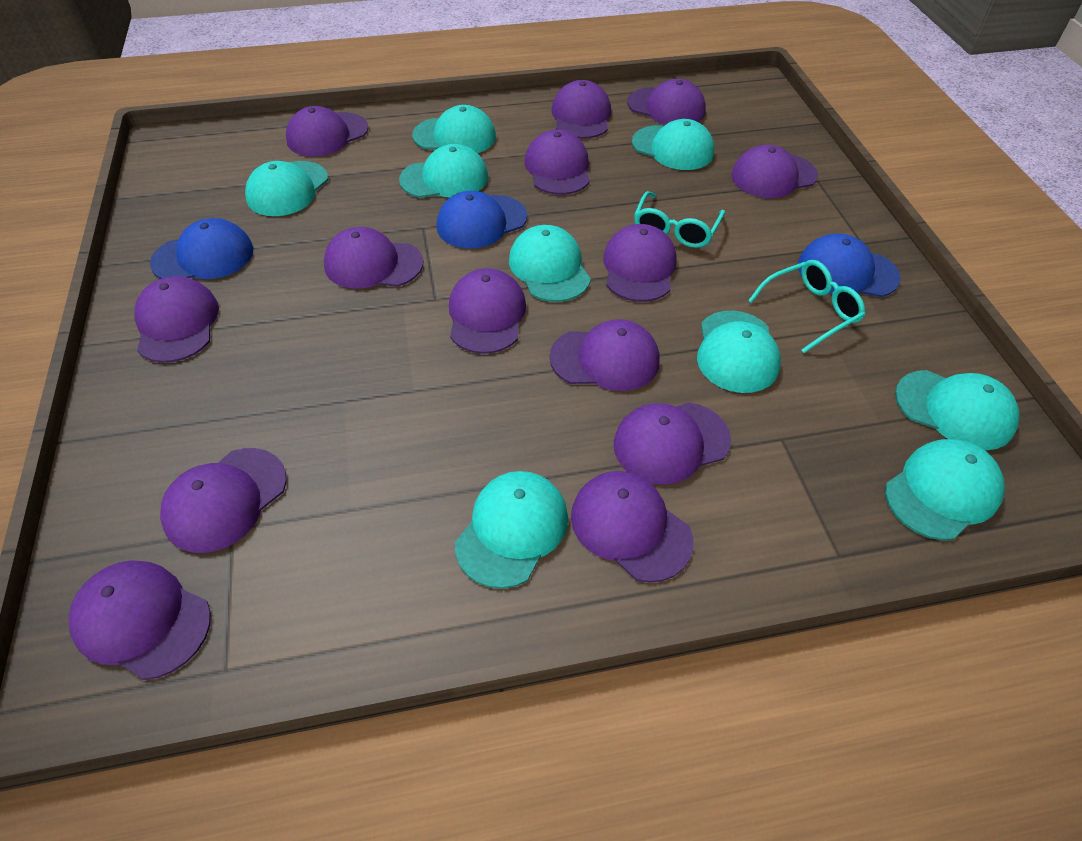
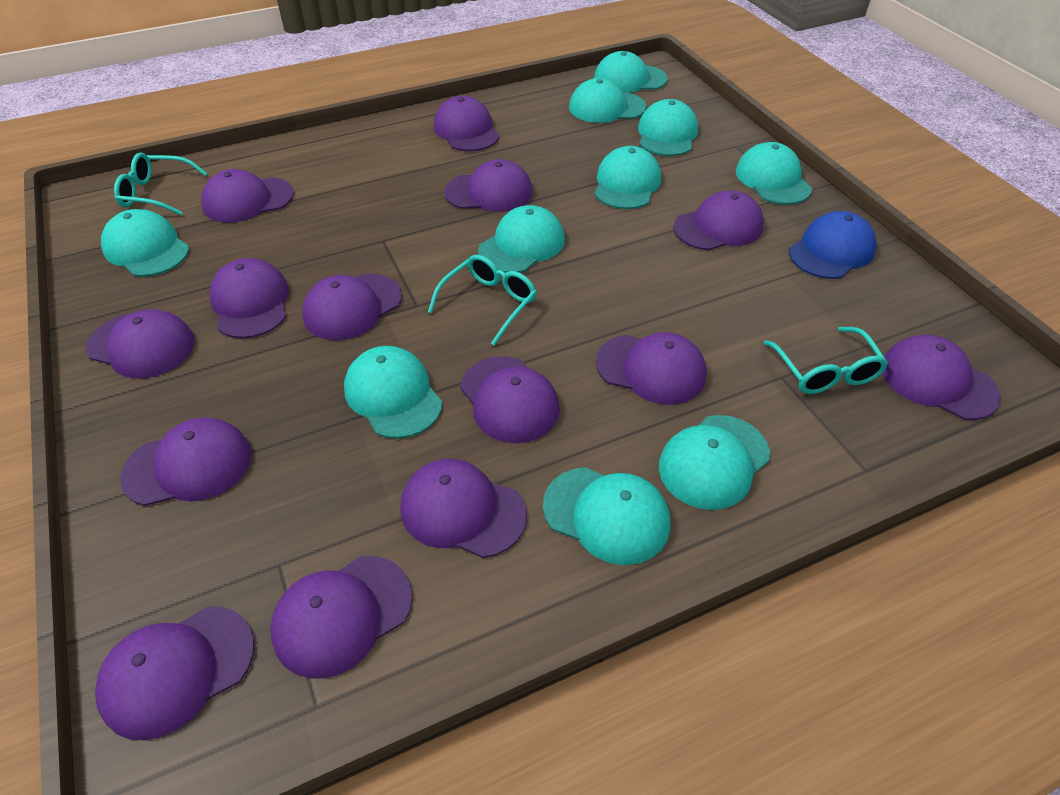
blue cap: 3 -> 1
turquoise cap: 9 -> 10
turquoise glasses: 2 -> 3

